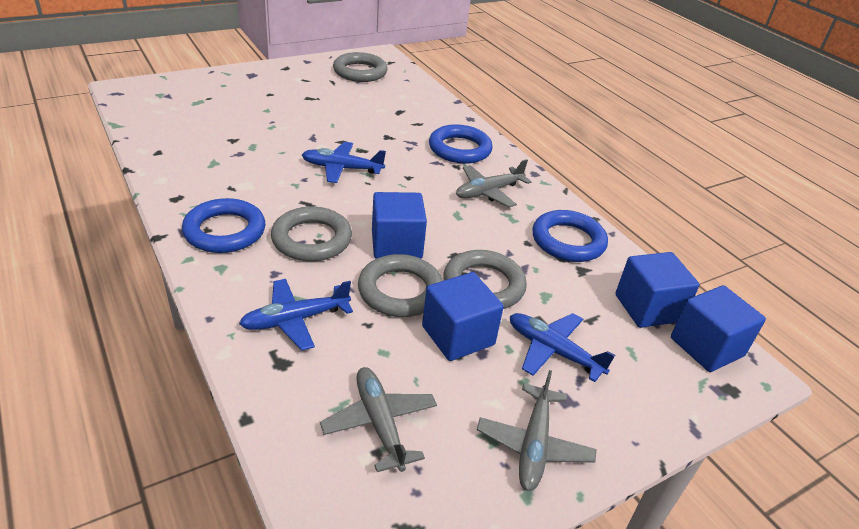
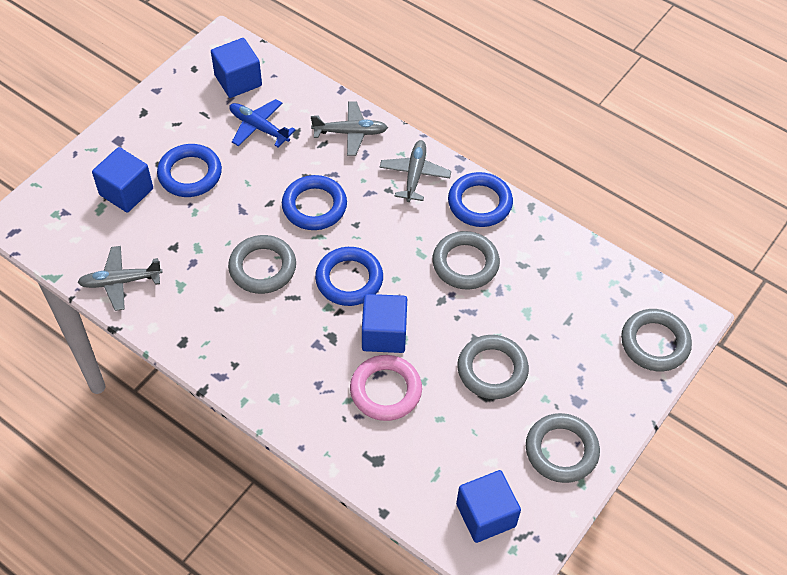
blue plane: 3 -> 1
blue ring: 3 -> 4
grey ring: 4 -> 5
pink ring: 0 -> 1

